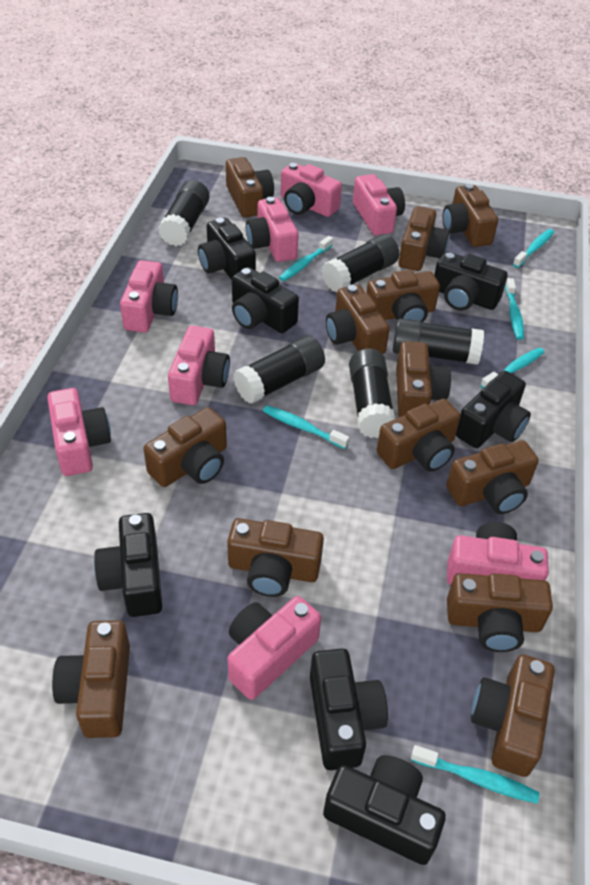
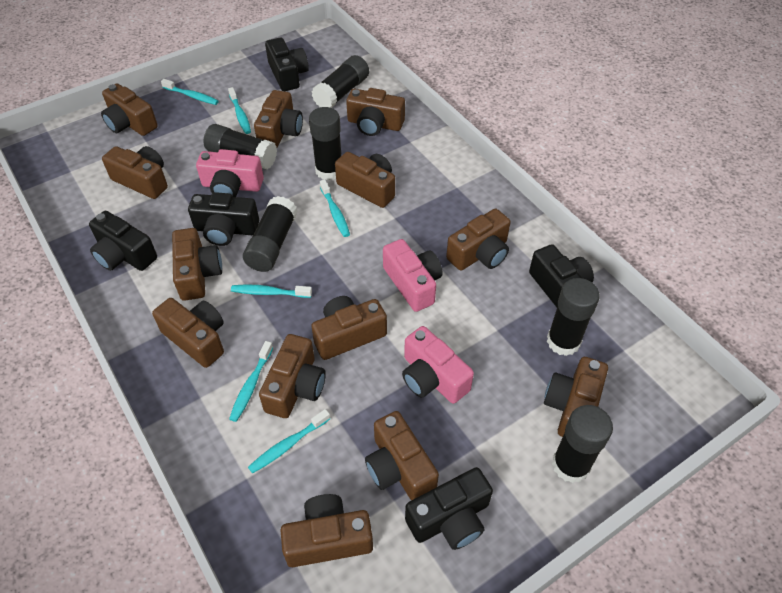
black camera: 7 -> 5
black glue stick: 5 -> 6
pink camera: 8 -> 3

